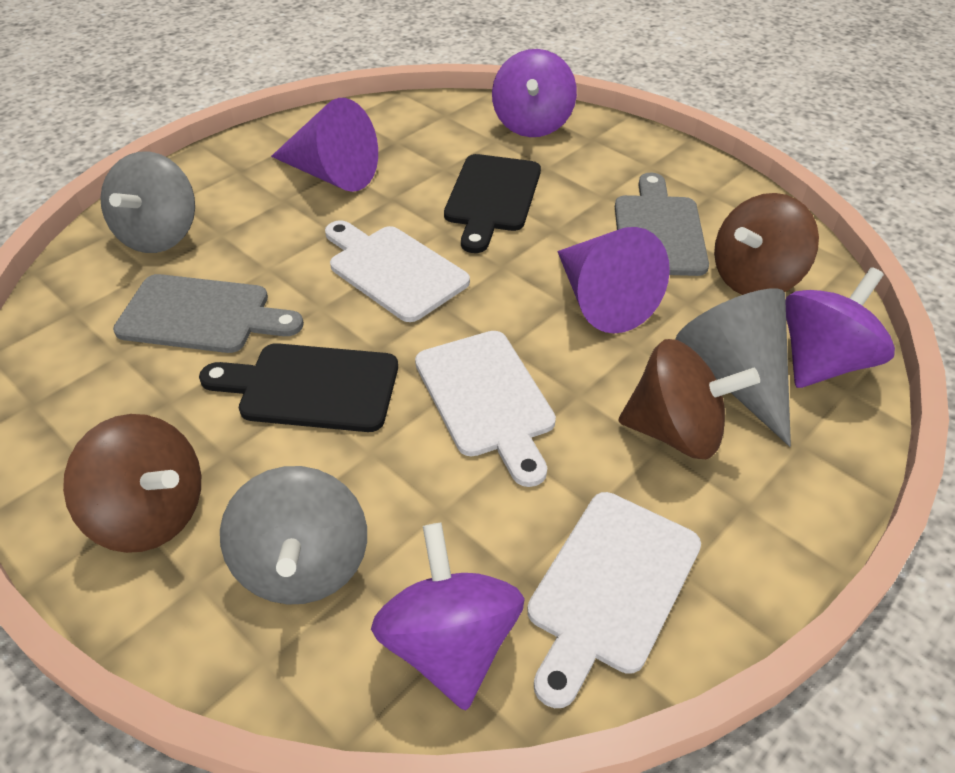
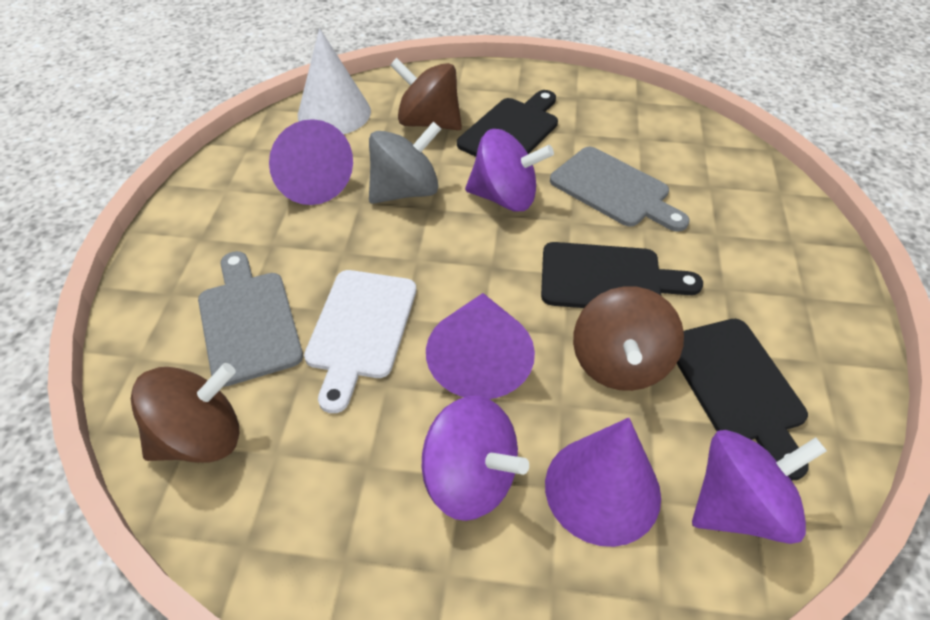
black cutting board: 2 -> 3
grey cone: 1 -> 0
grey spinning top: 2 -> 1
purple cone: 2 -> 3
white cone: 0 -> 1
white cutting board: 3 -> 1

